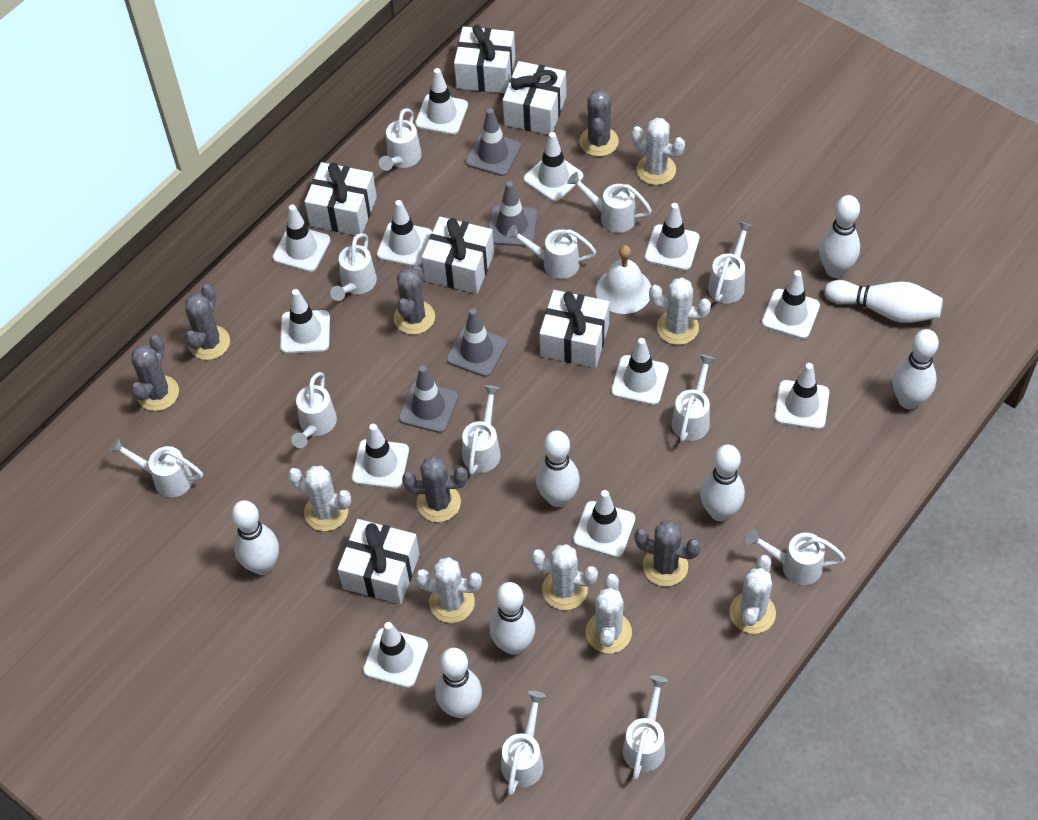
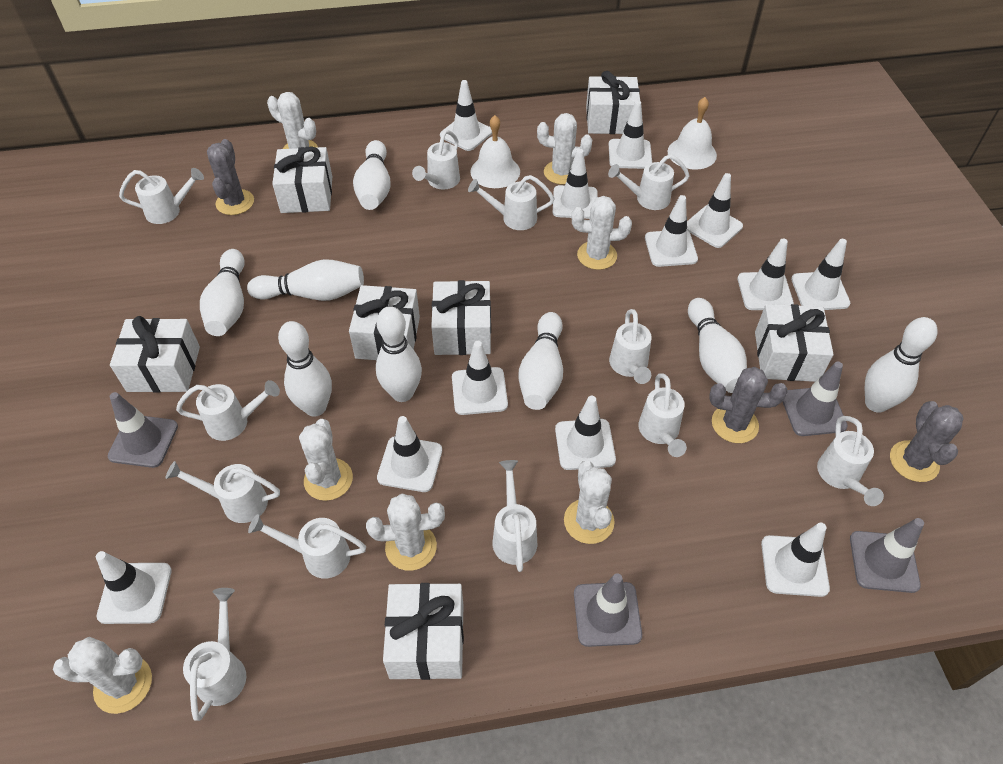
grey cactus: 6 -> 3
white bell: 1 -> 2
white gift: 6 -> 7

